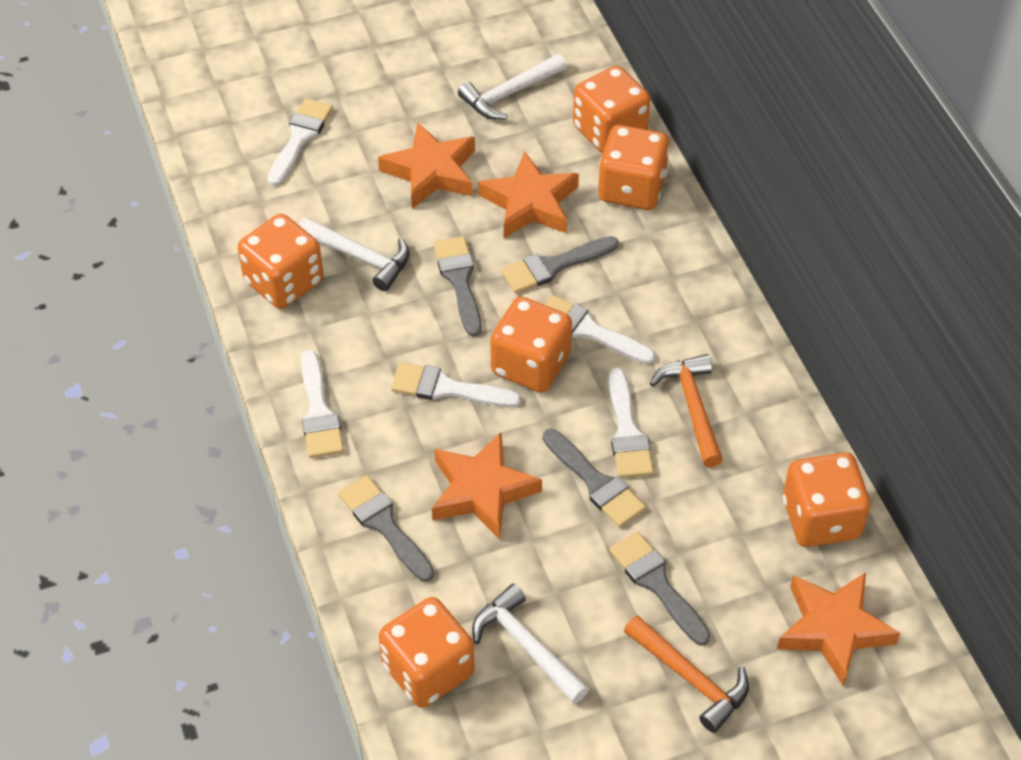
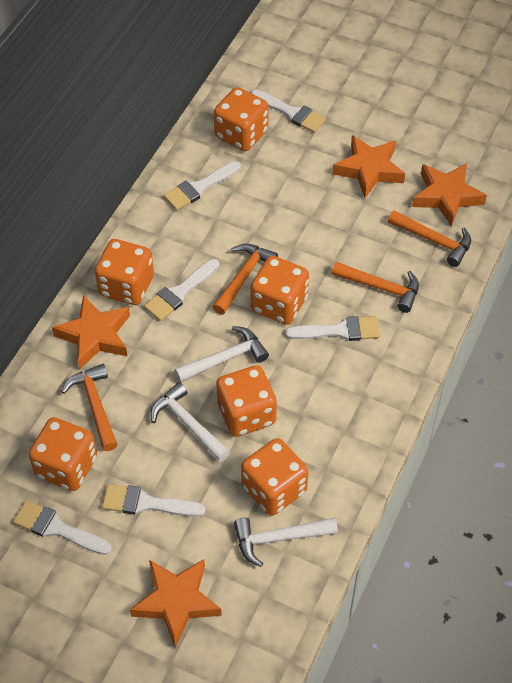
grey brush: 5 -> 0
orange hammer: 2 -> 4
white brush: 5 -> 6

